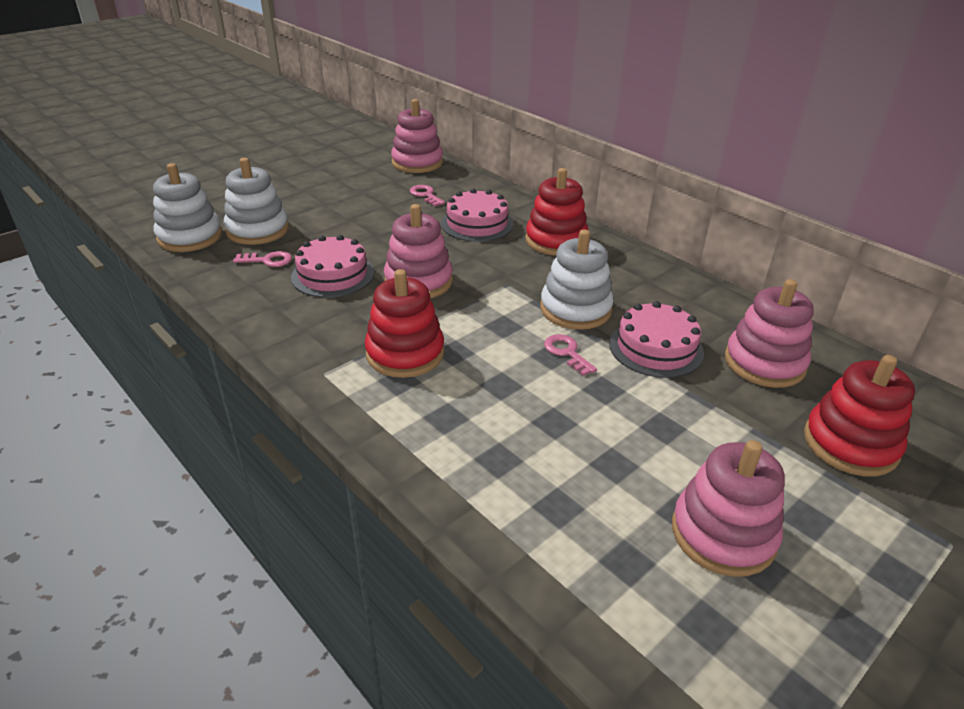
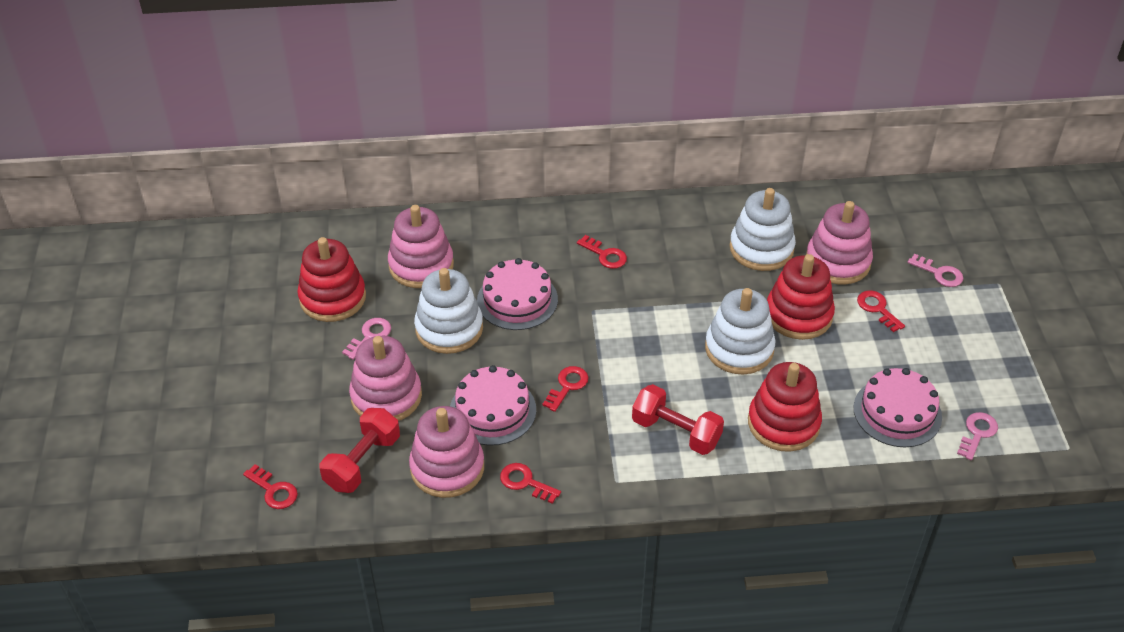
red dumbbell: 0 -> 2
red key: 0 -> 5

